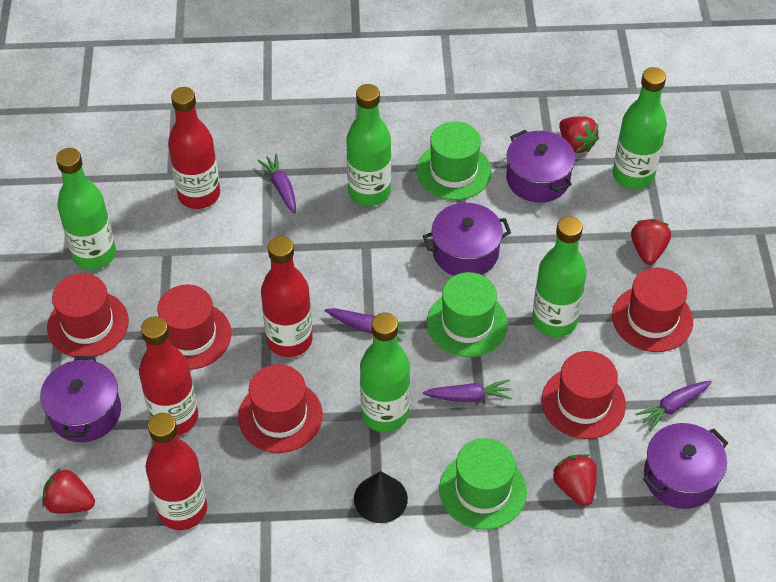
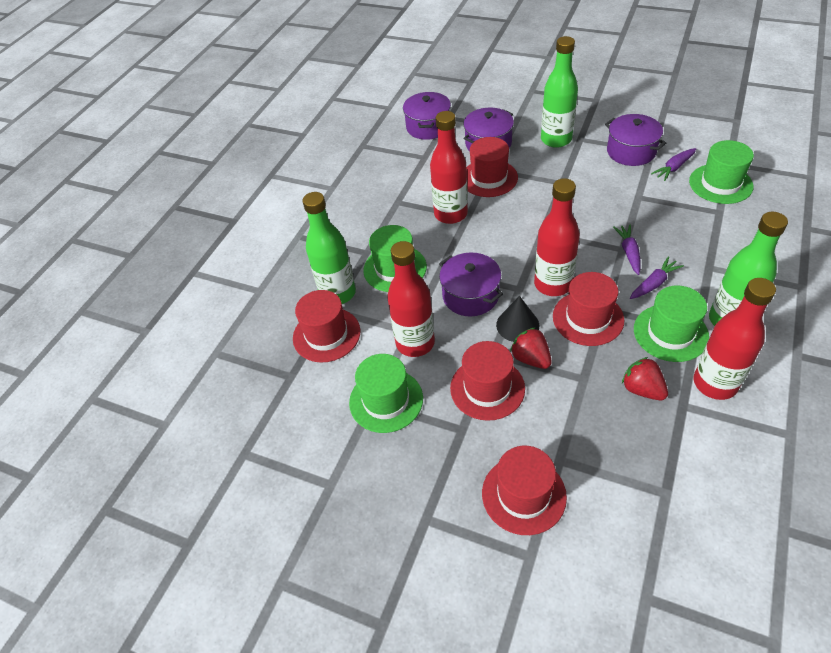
green bottle: 5 -> 3
green hat: 3 -> 4
purple carrot: 4 -> 3
red strawberry: 4 -> 2

